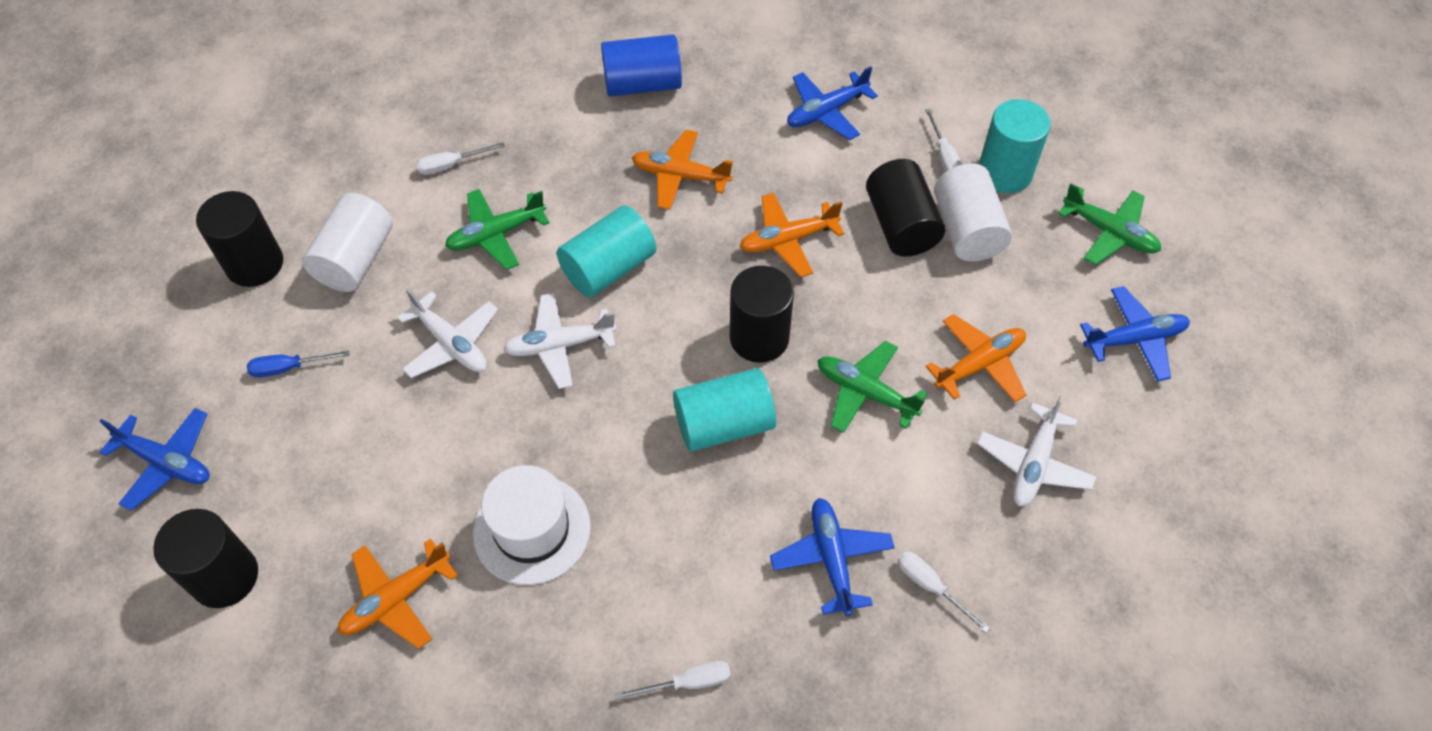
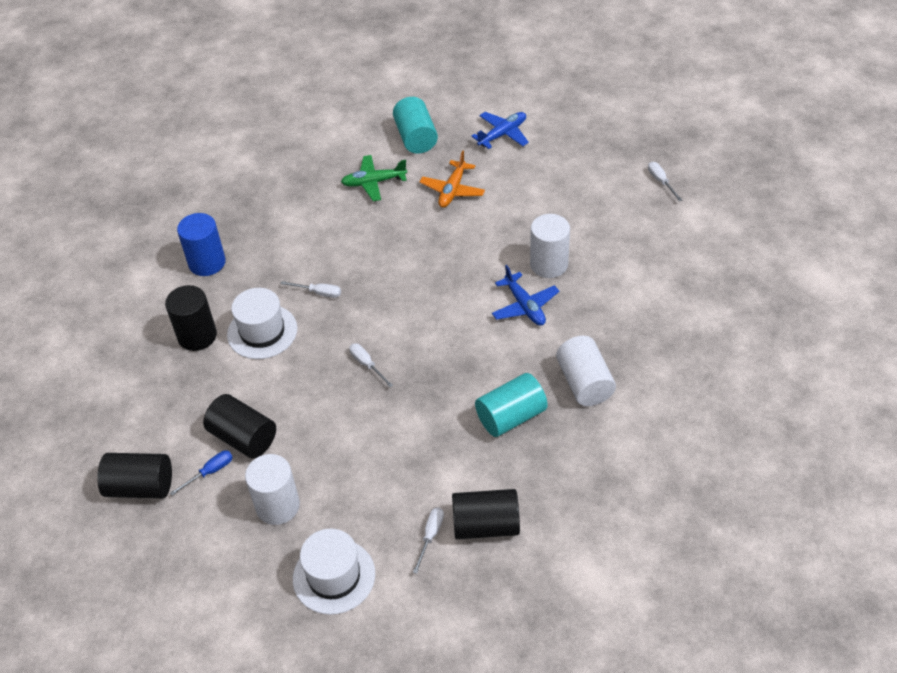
blue plane: 4 -> 2
green plane: 3 -> 1
orange plane: 4 -> 1
turquoise cylinder: 3 -> 2
white cylinder: 2 -> 3
white hat: 1 -> 2
white plane: 3 -> 0

